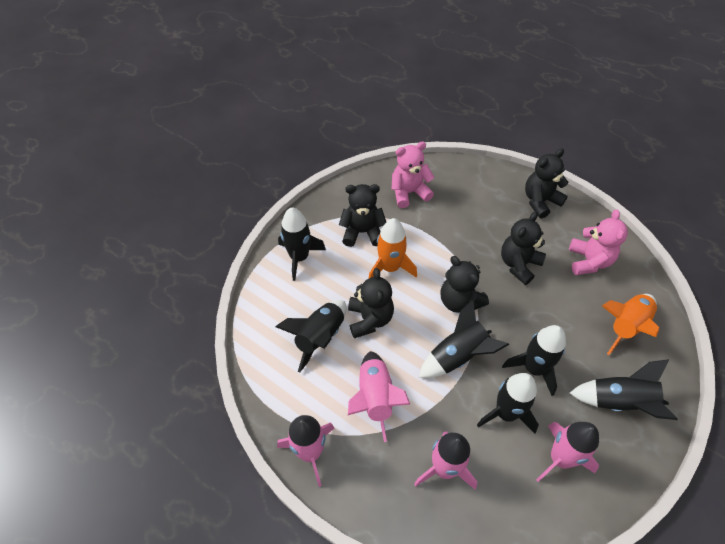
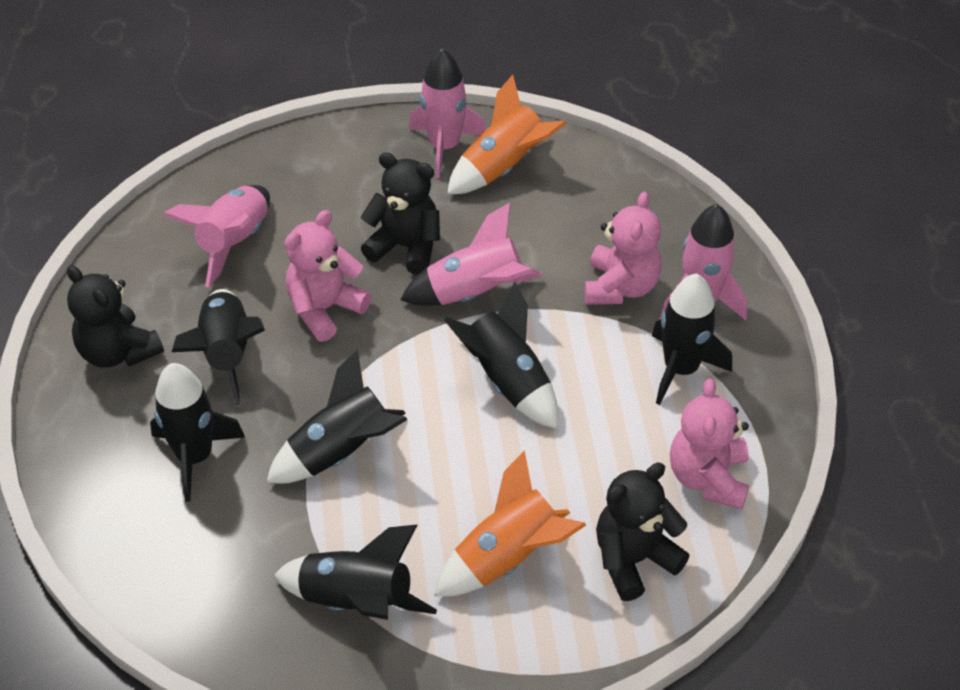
black teddy bear: 5 -> 3
pink teddy bear: 2 -> 3

